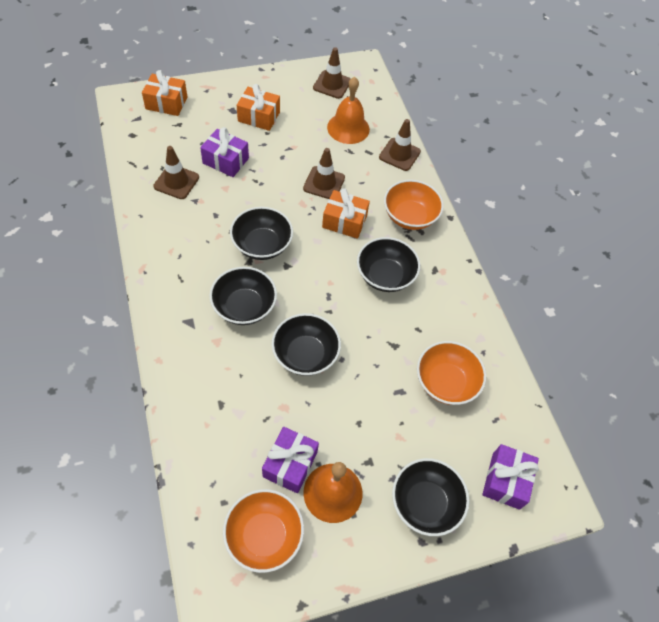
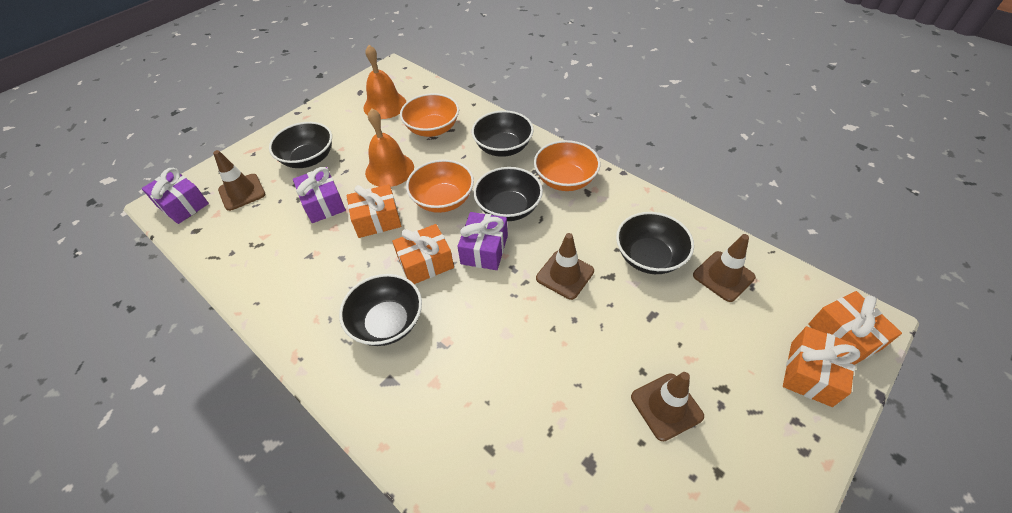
orange gift: 3 -> 4

